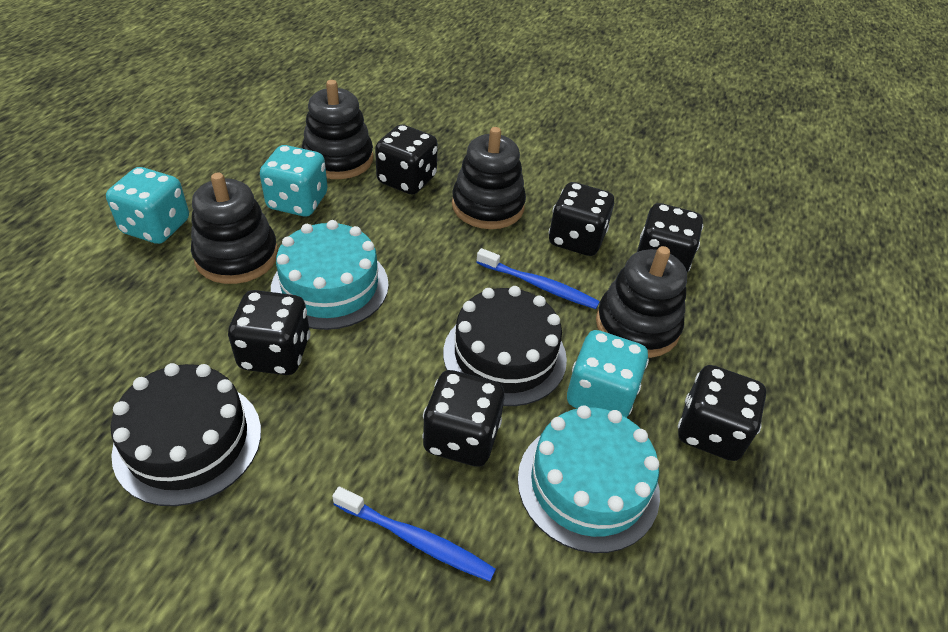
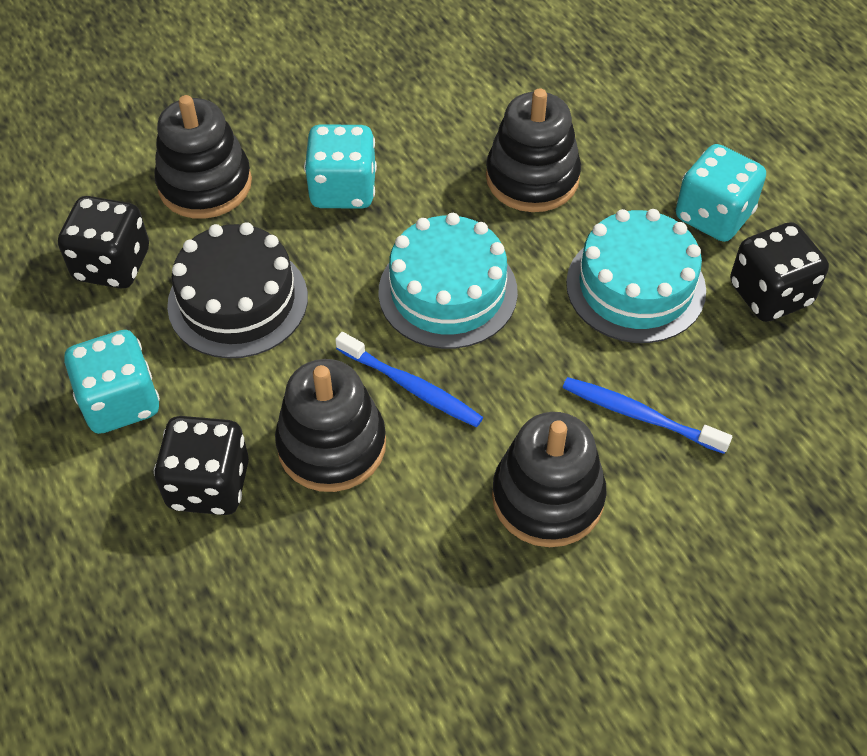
black cake: 2 -> 1
black dice: 6 -> 3

